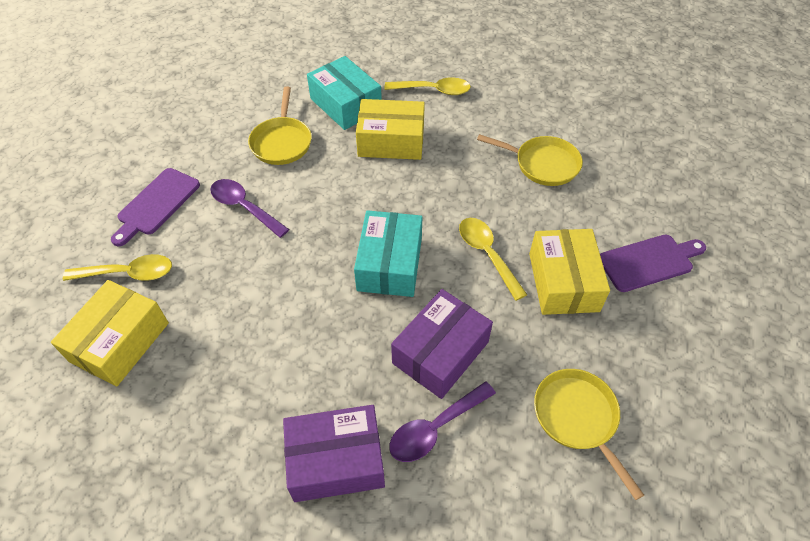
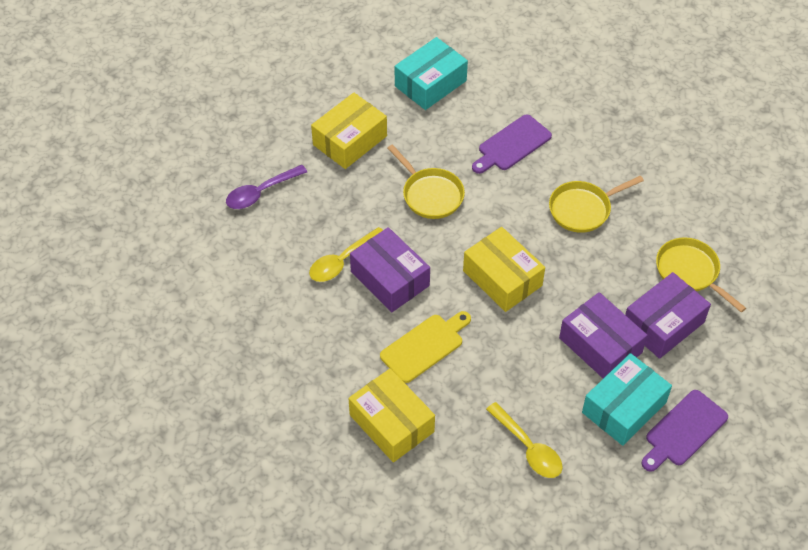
purple box: 2 -> 3
purple spoon: 2 -> 1
yellow cutting board: 0 -> 1
yellow spoon: 3 -> 2

